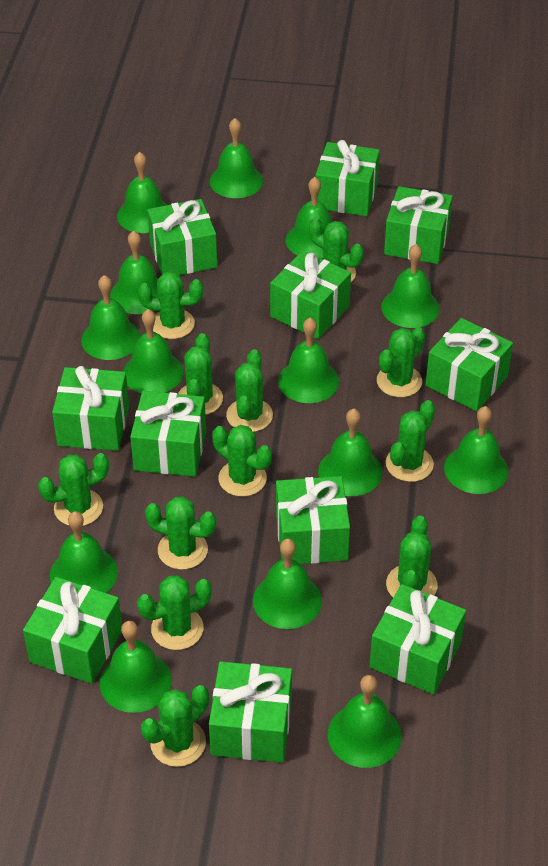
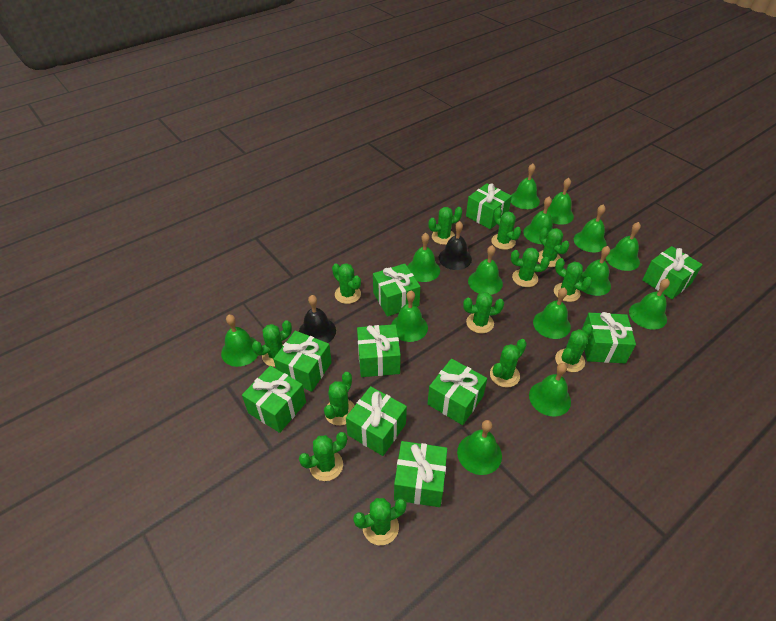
black bell: 0 -> 2
green cactus: 12 -> 13
green gift: 11 -> 10

